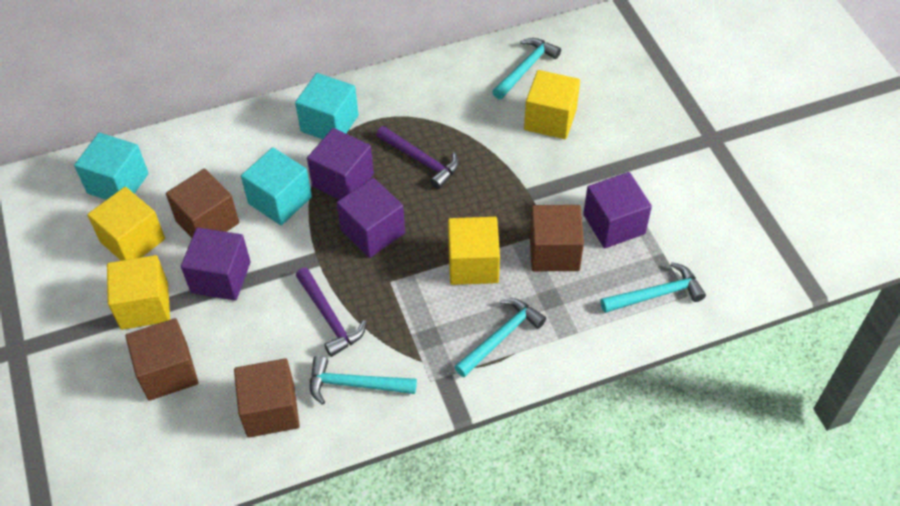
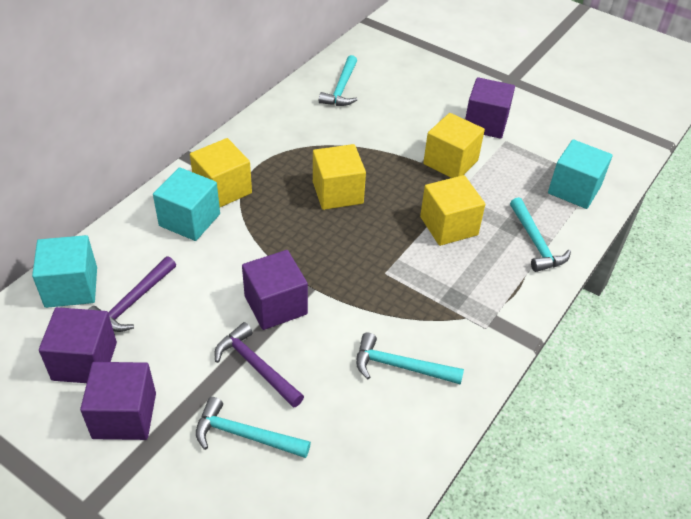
brown cube: 4 -> 0

